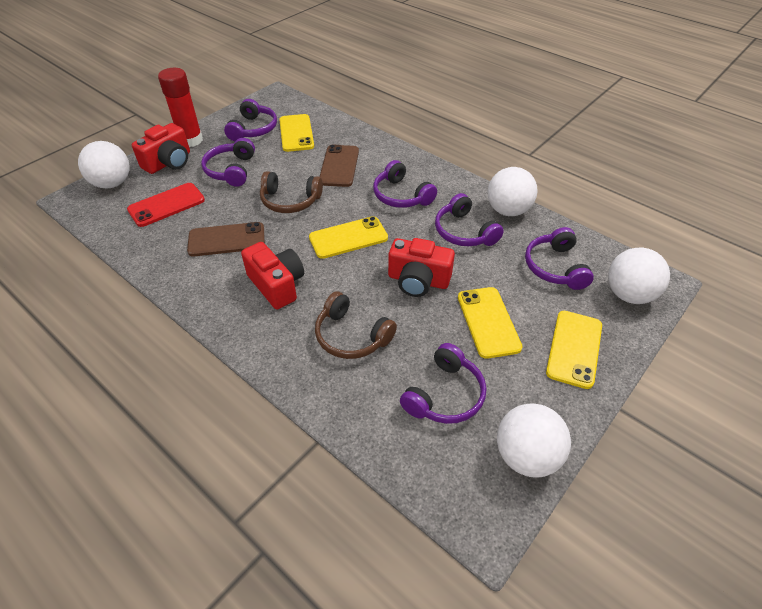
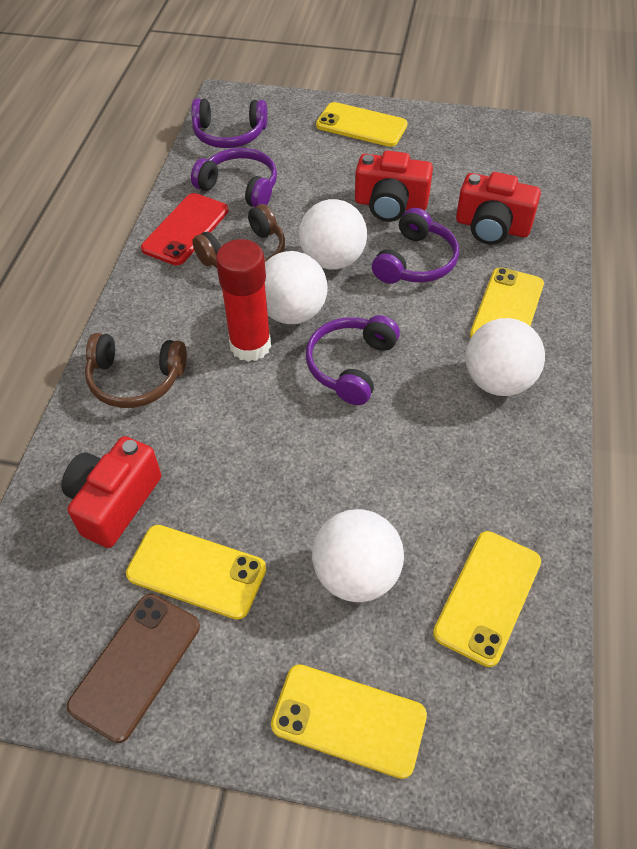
brown phone: 2 -> 1
purple headphones: 6 -> 4
yellow phone: 4 -> 5

